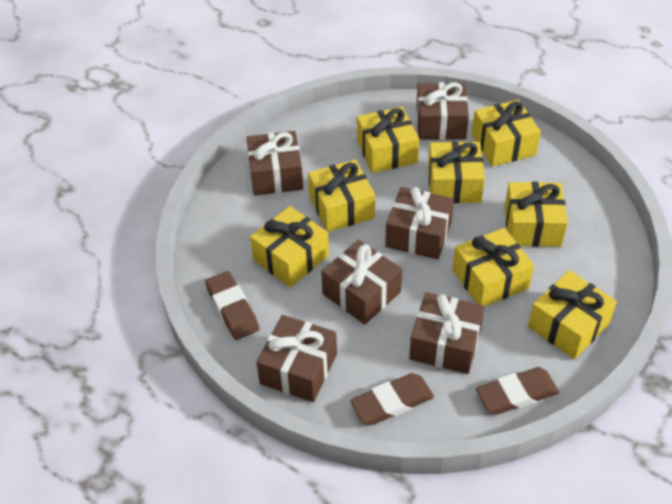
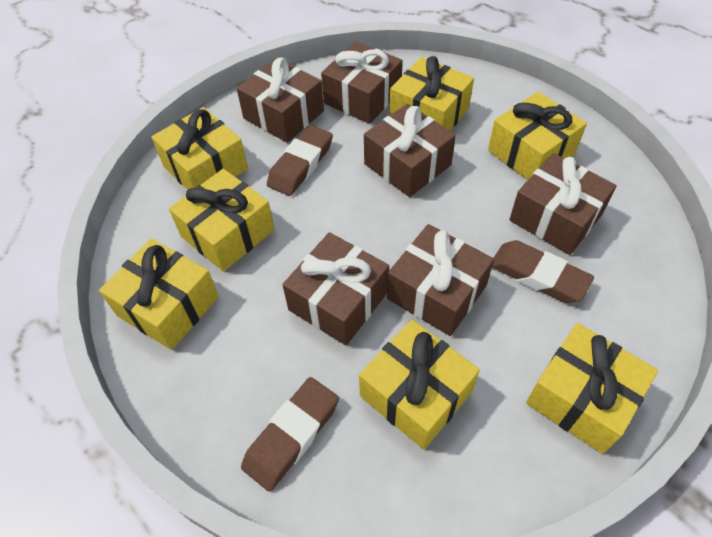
yellow gift: 8 -> 7

